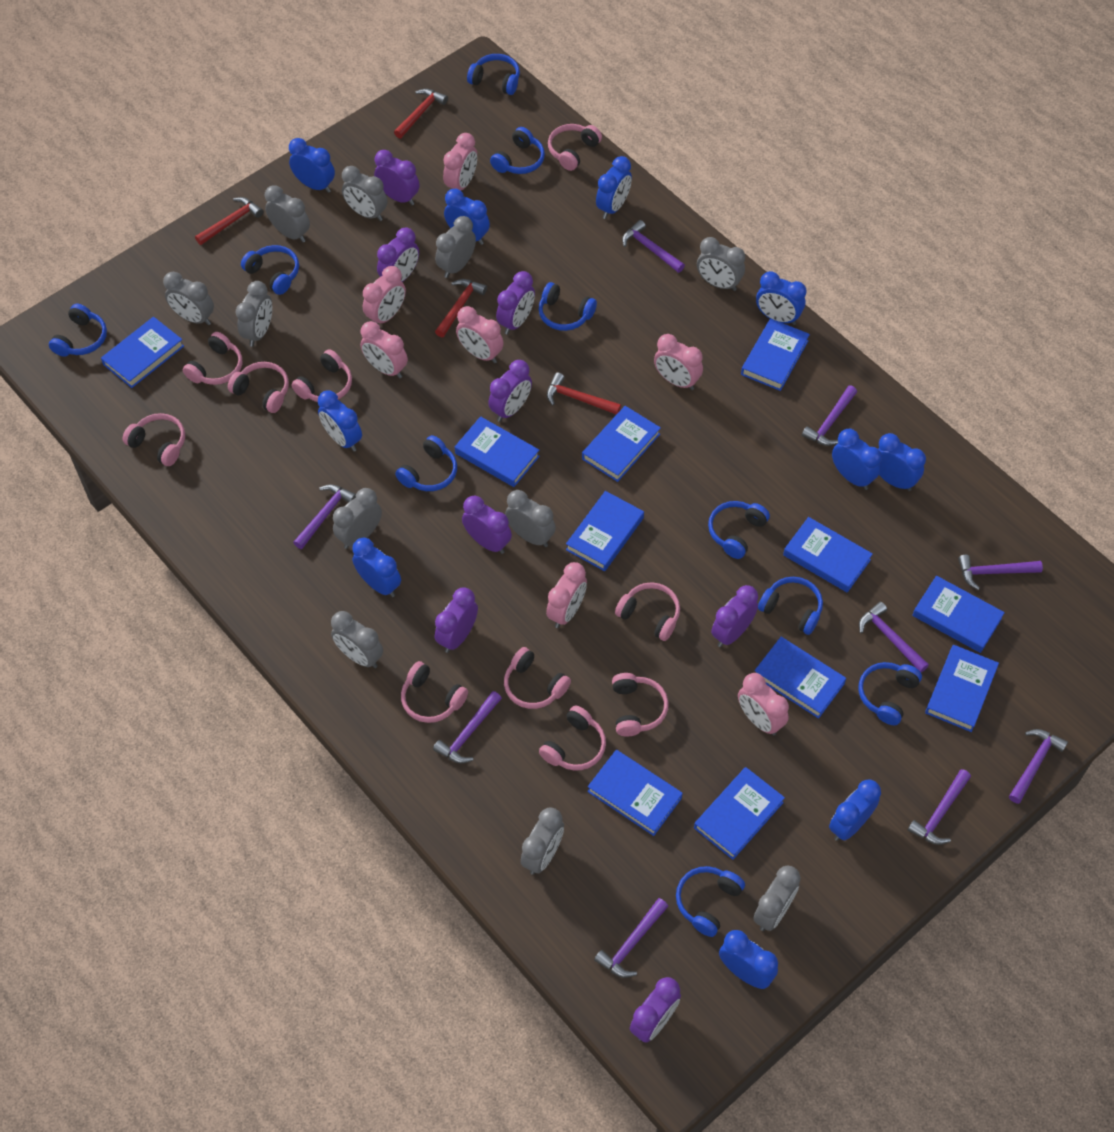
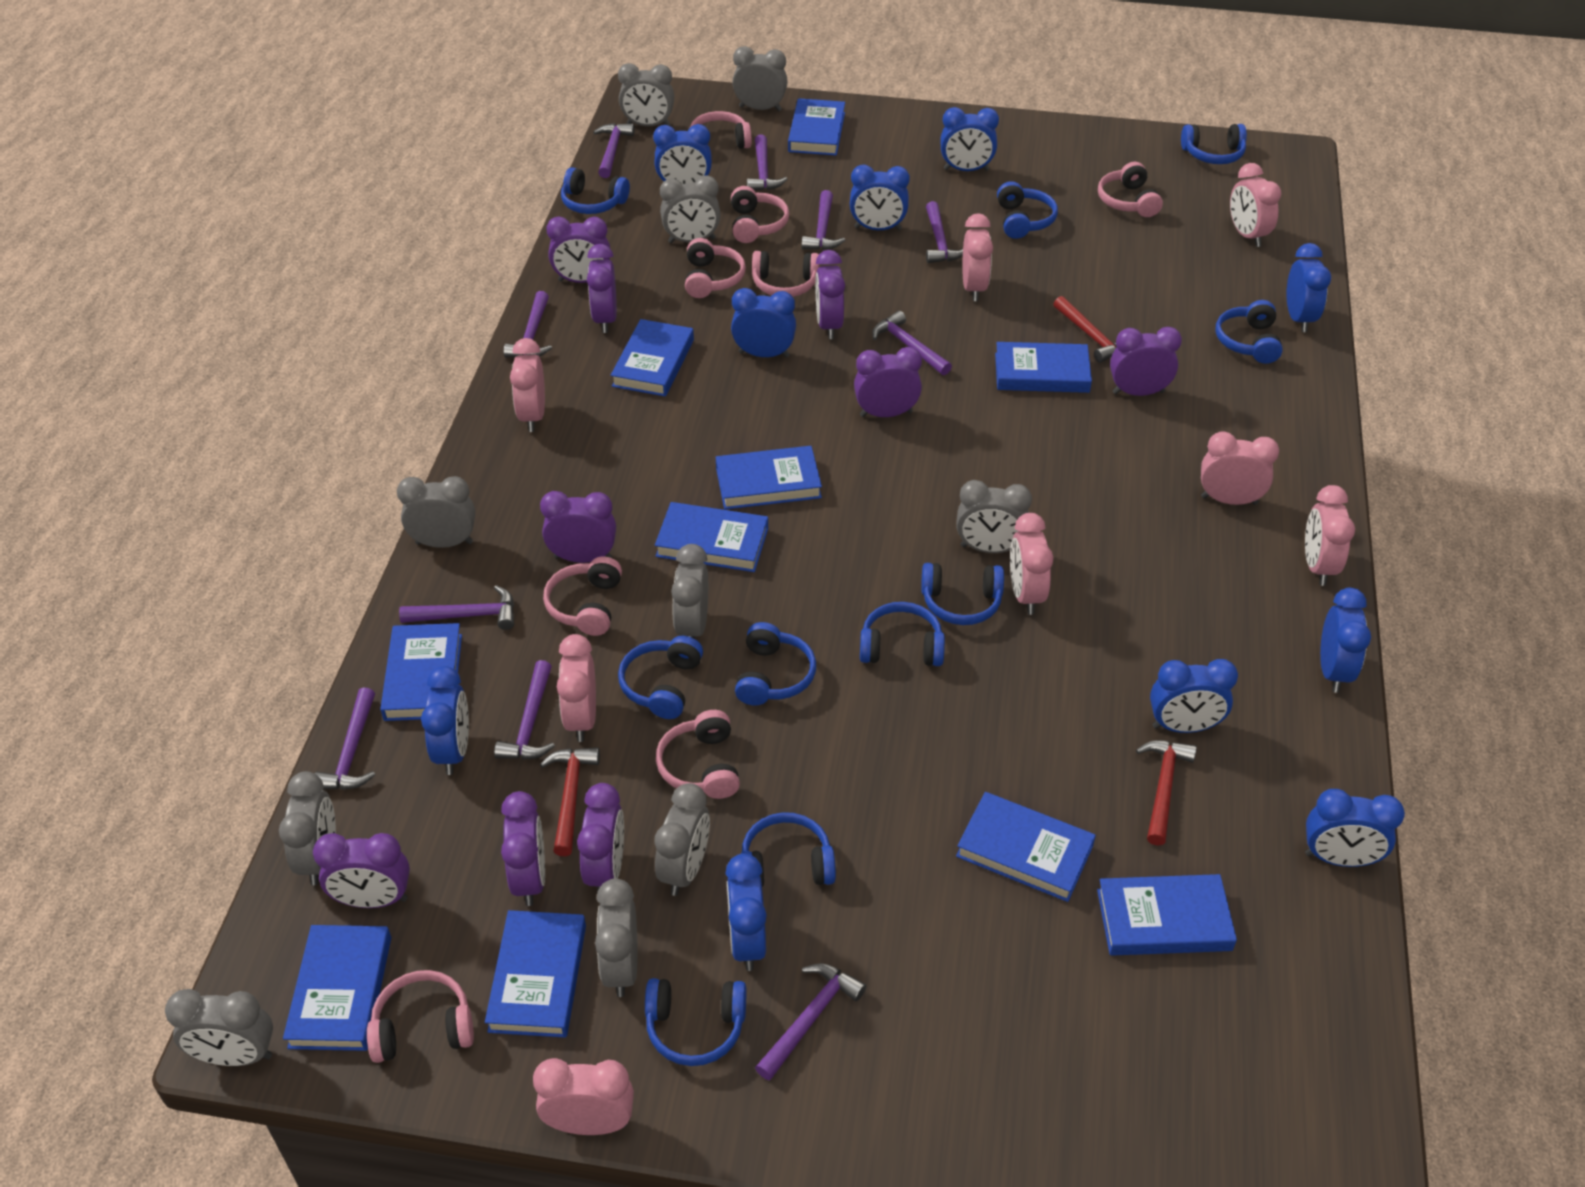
blue book: 11 -> 10
grey clock: 11 -> 10
pink clock: 7 -> 8
pink headphones: 10 -> 8
purple clock: 8 -> 9
purple hammer: 9 -> 10
red hammer: 4 -> 3

